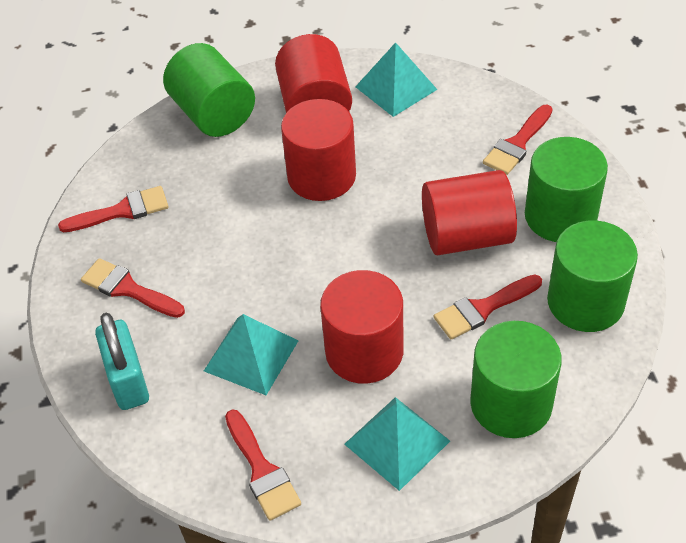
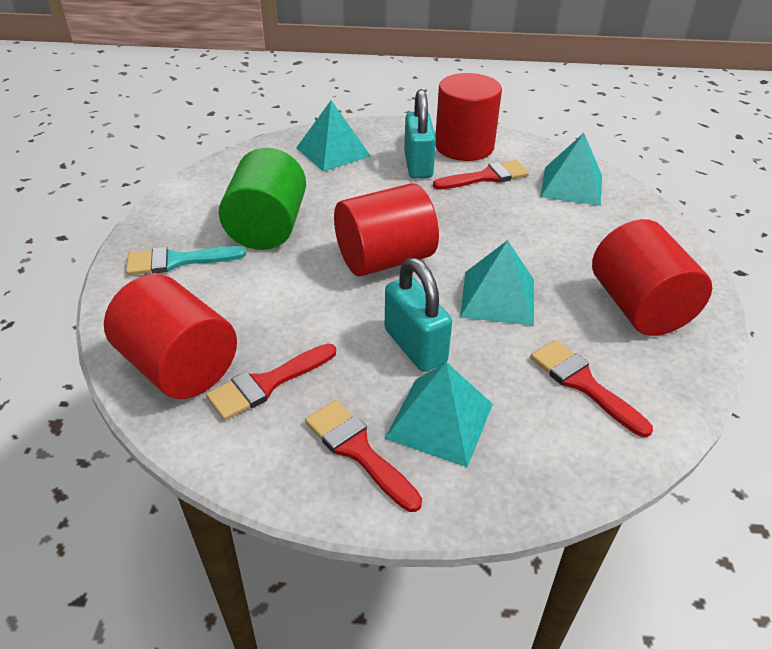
green cylinder: 4 -> 1
red brush: 5 -> 4
turquoise brush: 0 -> 1
turquoise padlock: 1 -> 2
turquoise pyramid: 3 -> 4

